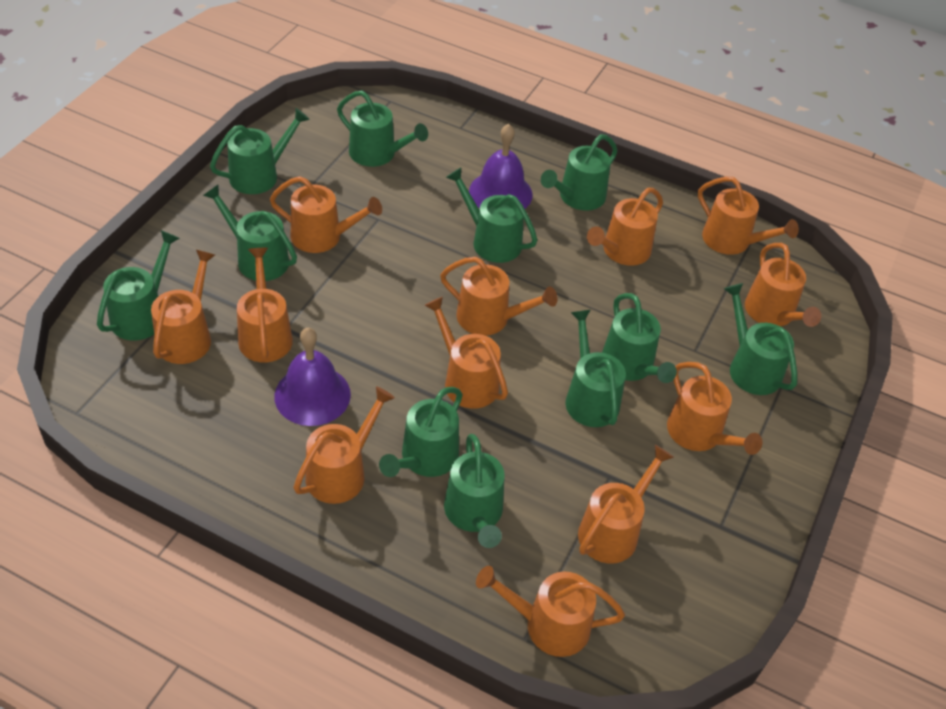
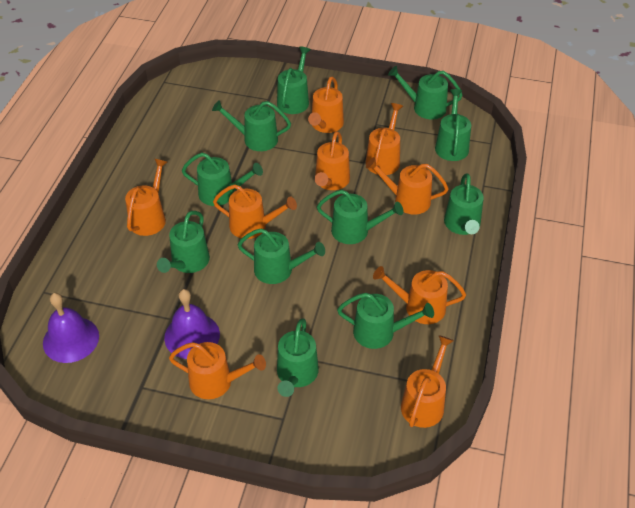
orange watering can: 12 -> 9

